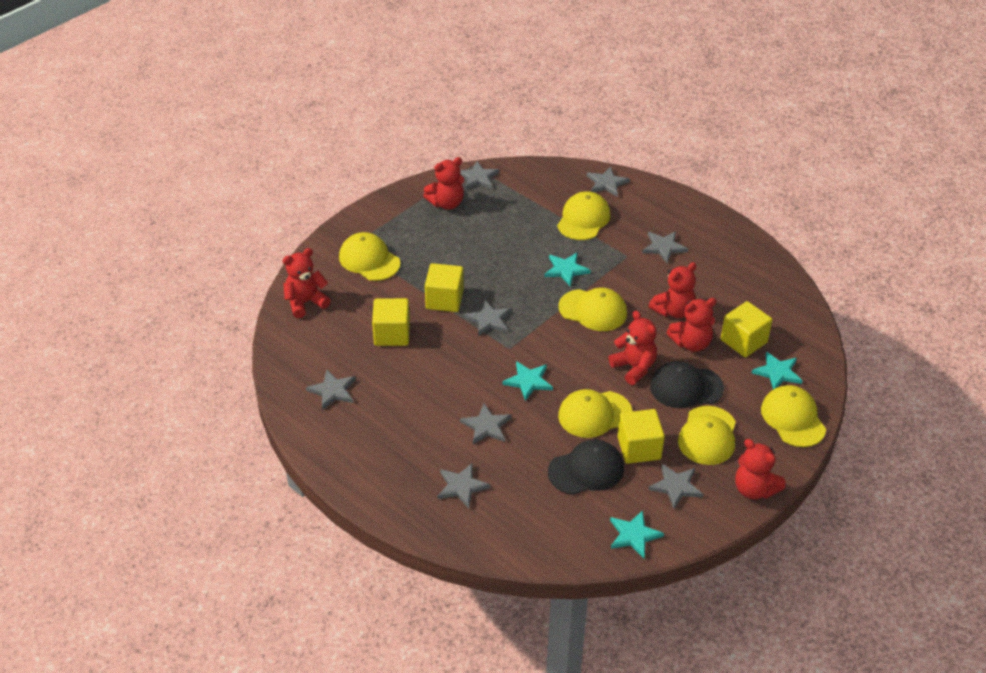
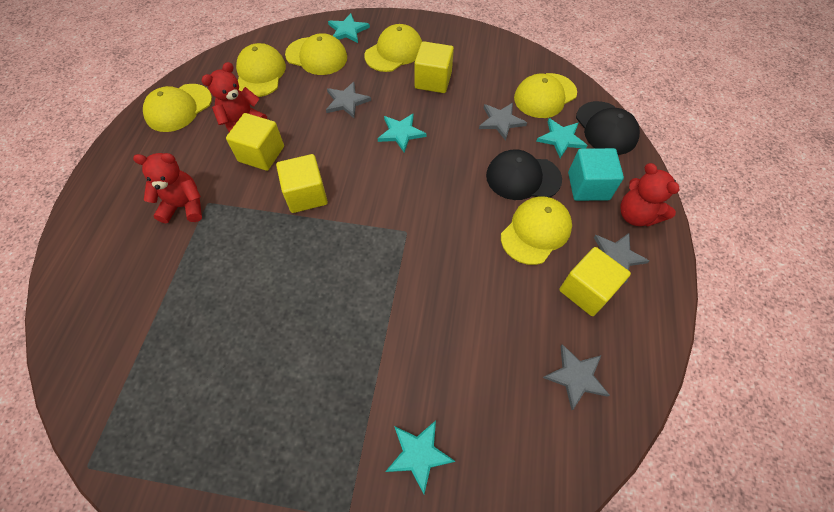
grey star: 8 -> 4
red teddy bear: 6 -> 3
turquoise cube: 0 -> 1

